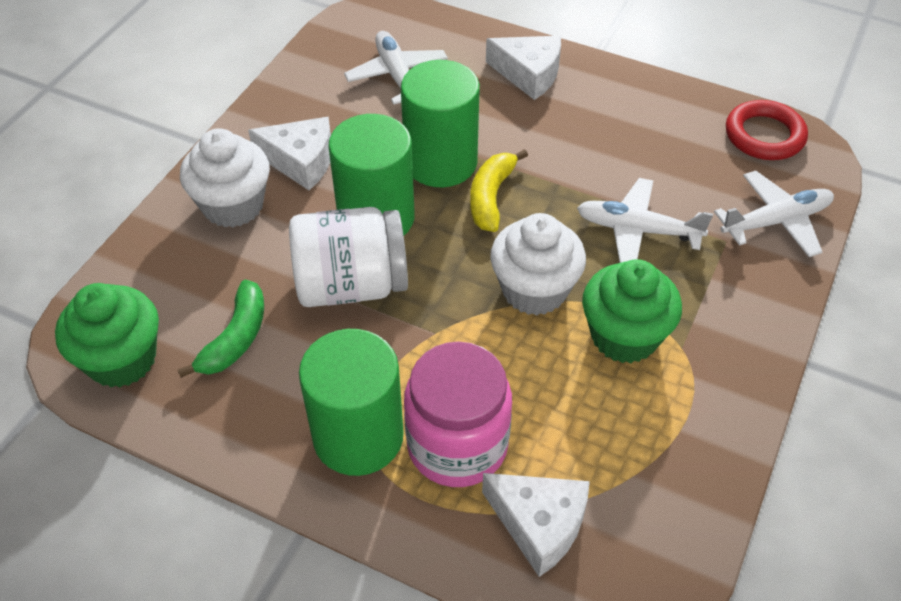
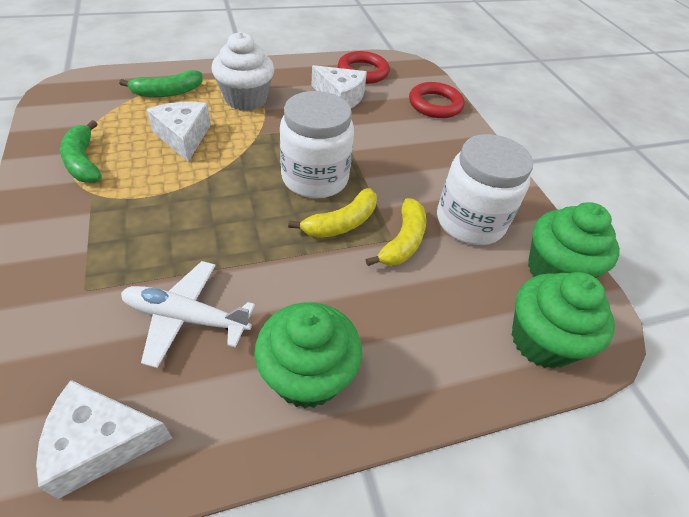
green banana: 1 -> 2
green cupcake: 2 -> 3
green cylinder: 3 -> 0
pink jar: 1 -> 0
red ring: 1 -> 2
white cupcake: 2 -> 1
white jar: 1 -> 2
white plane: 3 -> 1
yellow banana: 1 -> 2

